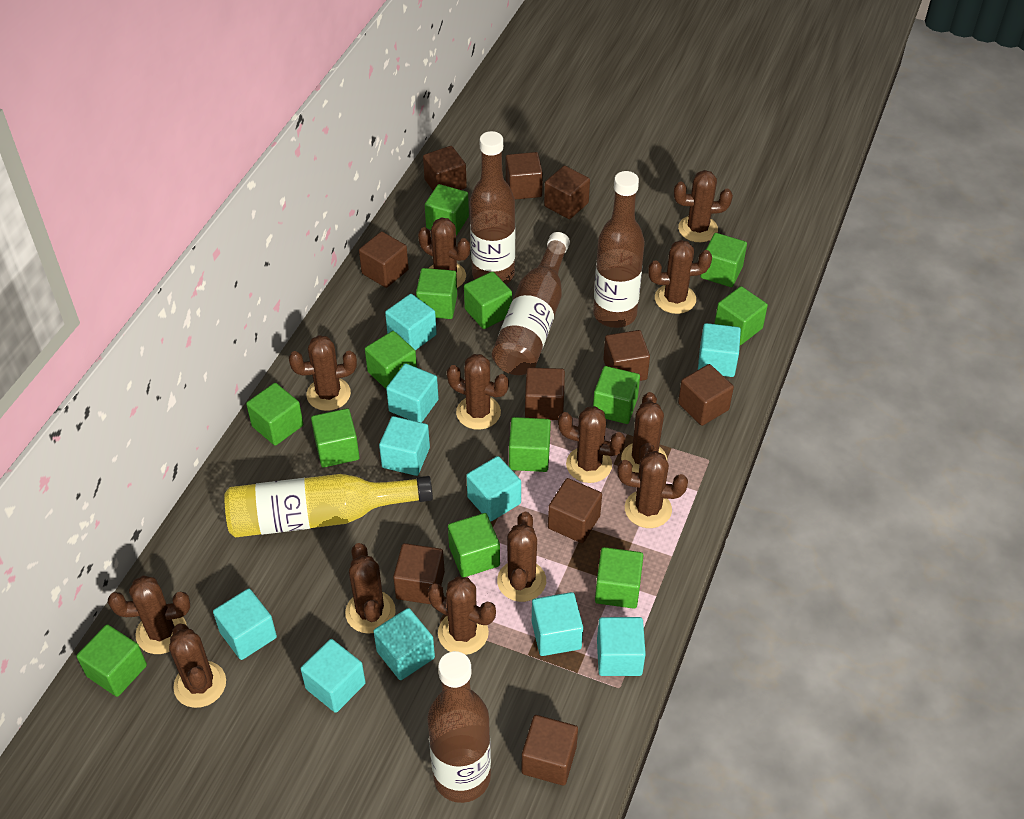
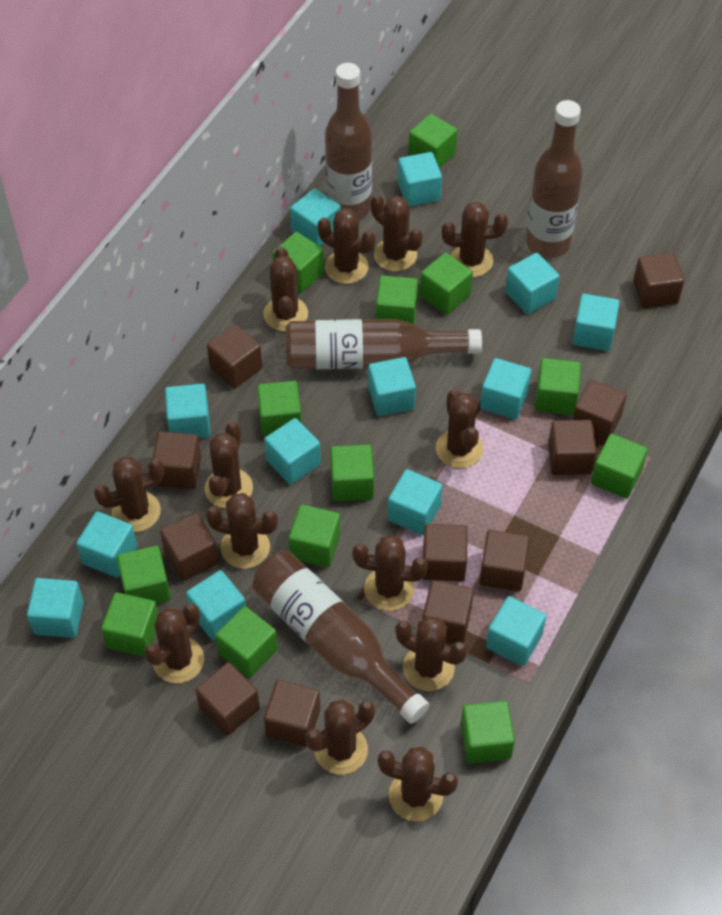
brown cube: 10 -> 11
turquoise cube: 10 -> 13
yellow bottle: 1 -> 0

